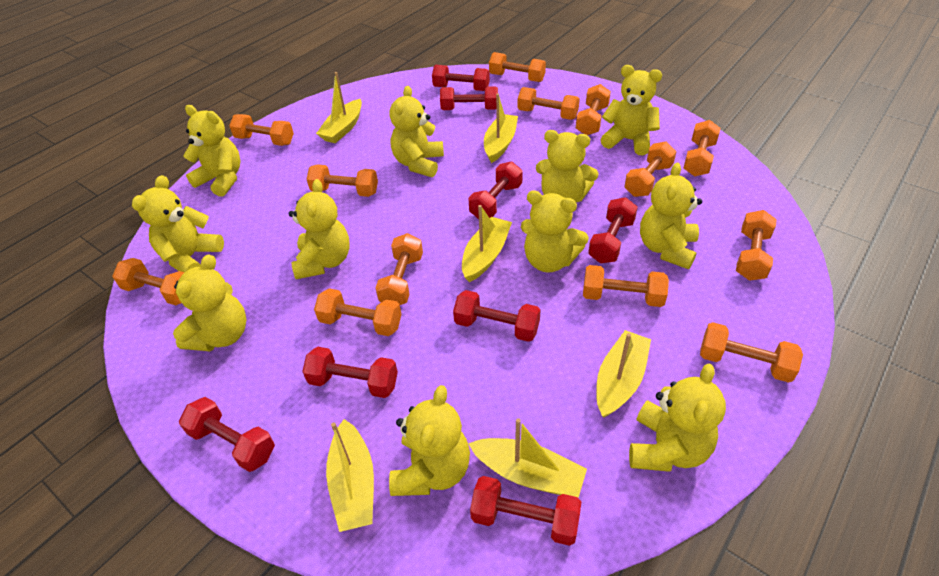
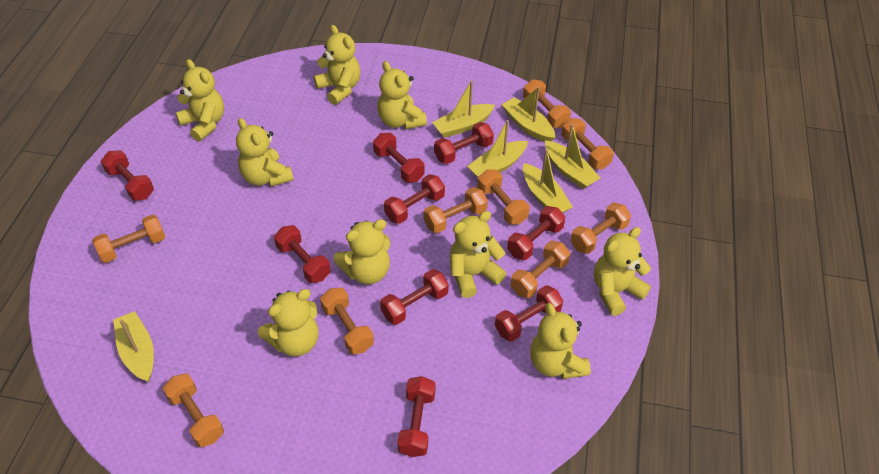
orange dumbbell: 13 -> 9
red dumbbell: 8 -> 9
yellow teddy bear: 11 -> 9

